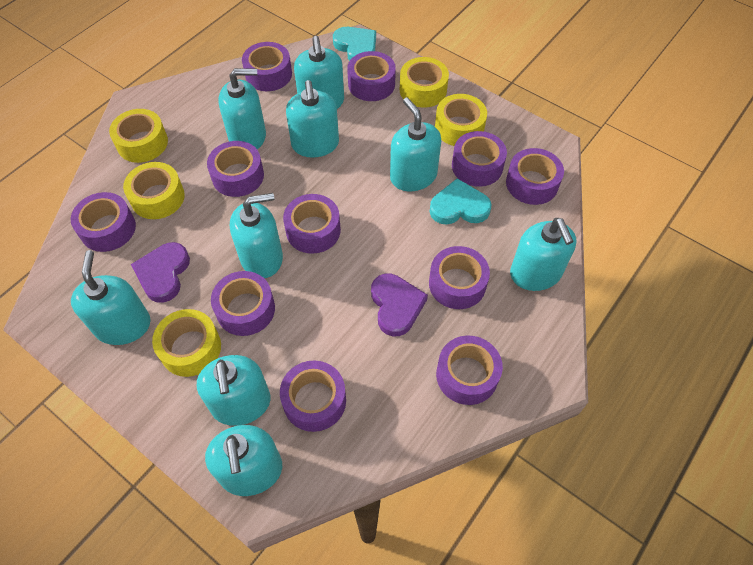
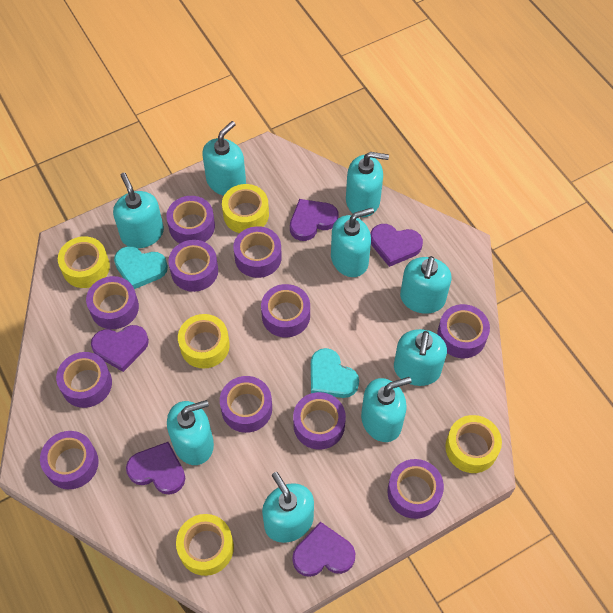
purple heart: 2 -> 5

